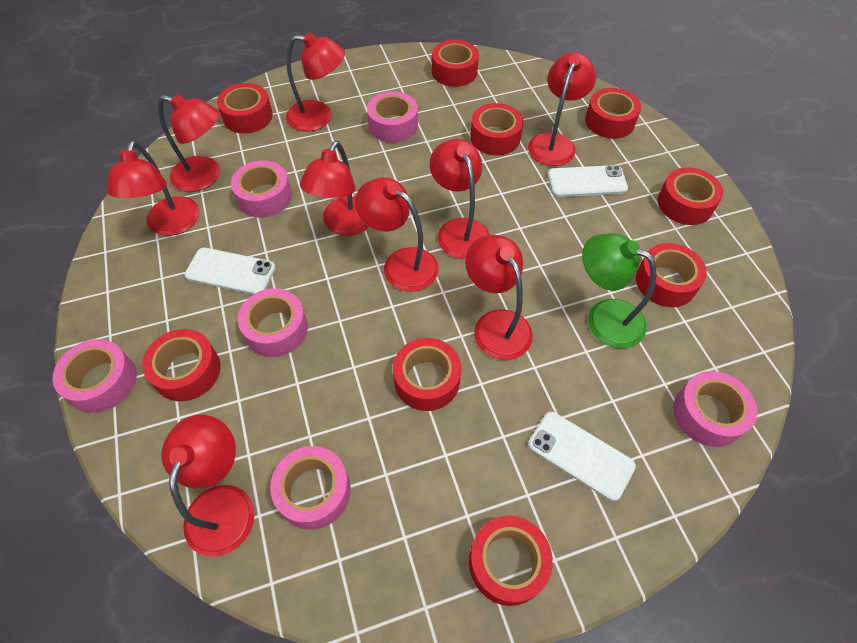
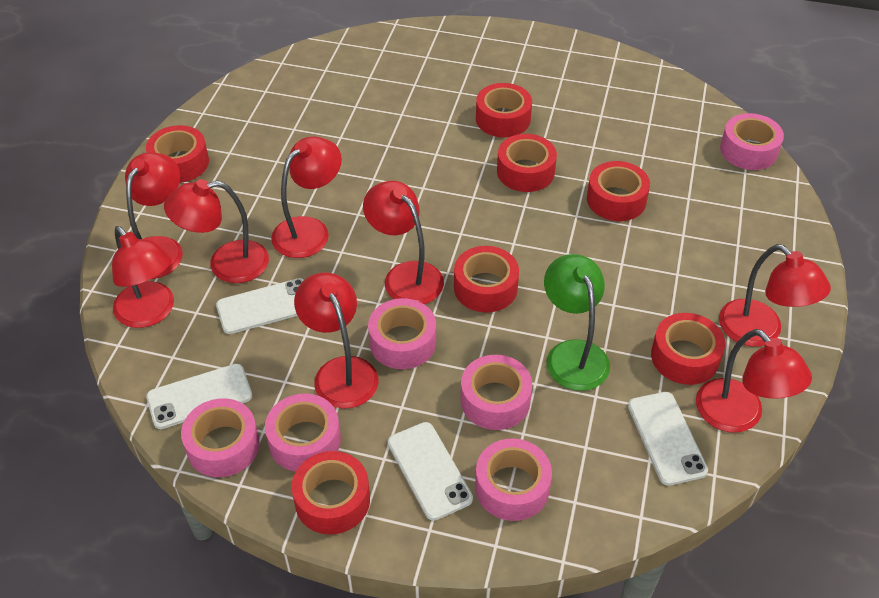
red lamp: 9 -> 8
red tape: 9 -> 7
white phone: 3 -> 4

